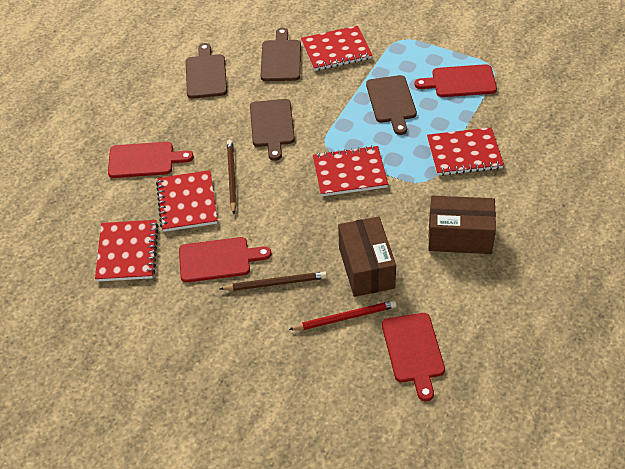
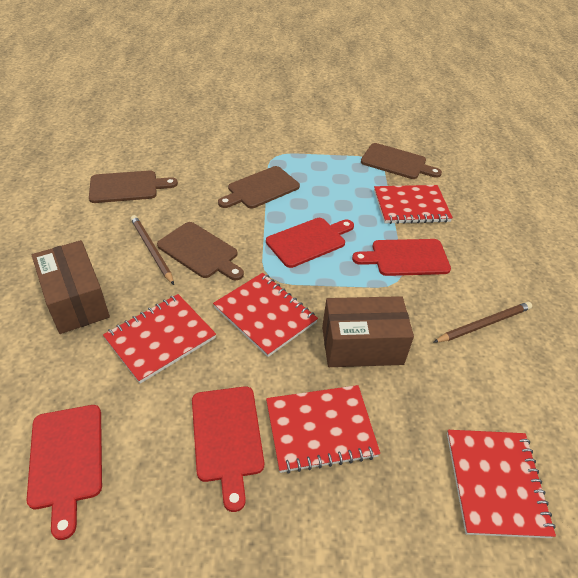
red pencil: 1 -> 0

